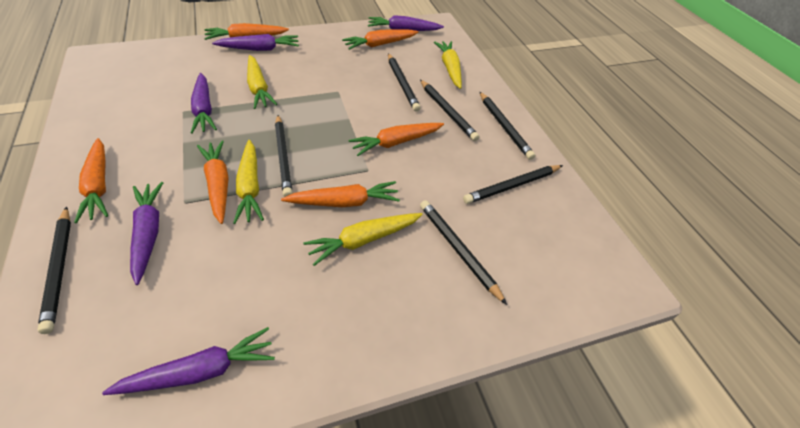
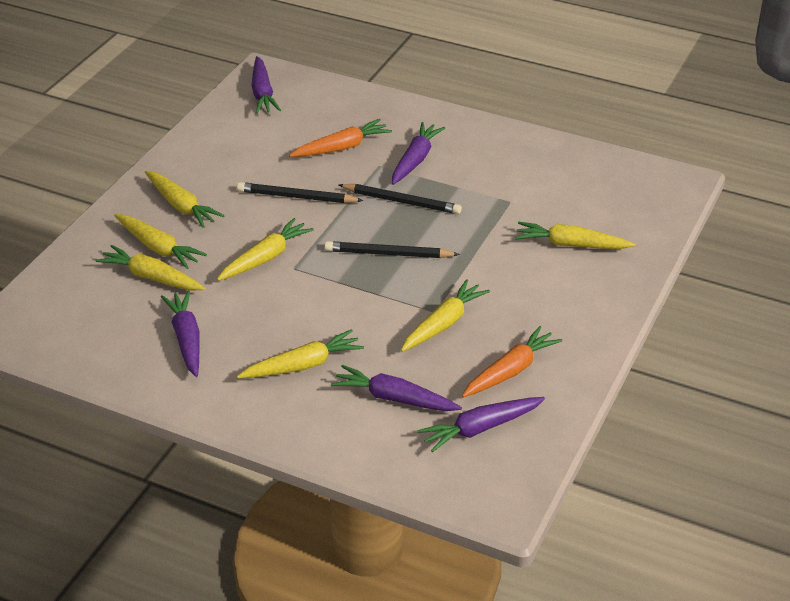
black pencil: 7 -> 3
orange carrot: 6 -> 2
yellow carrot: 4 -> 7

